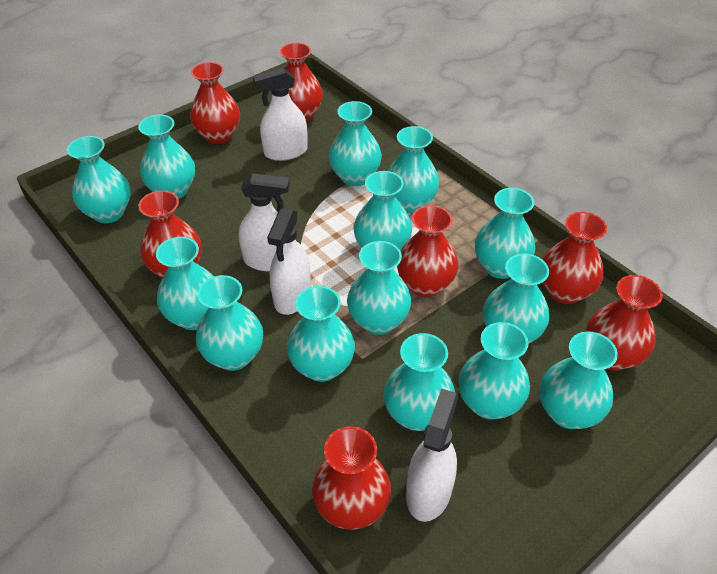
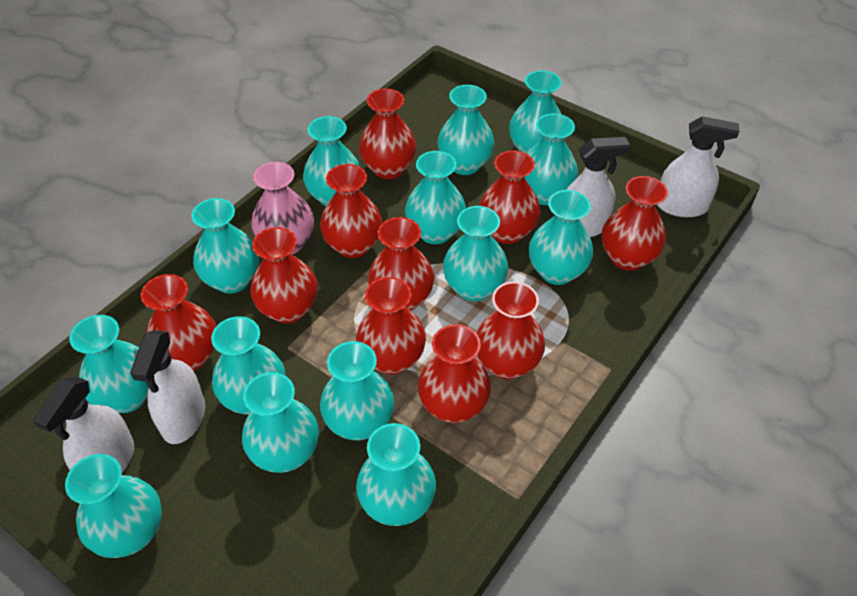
pink vase: 0 -> 1
red vase: 7 -> 10

